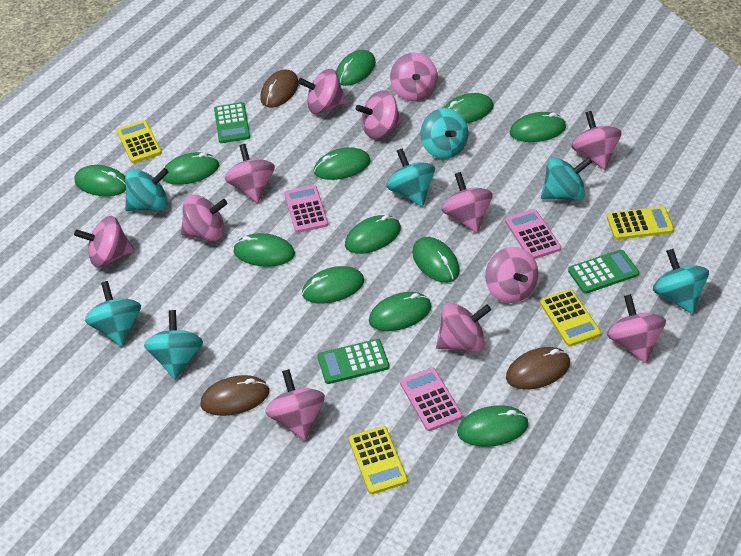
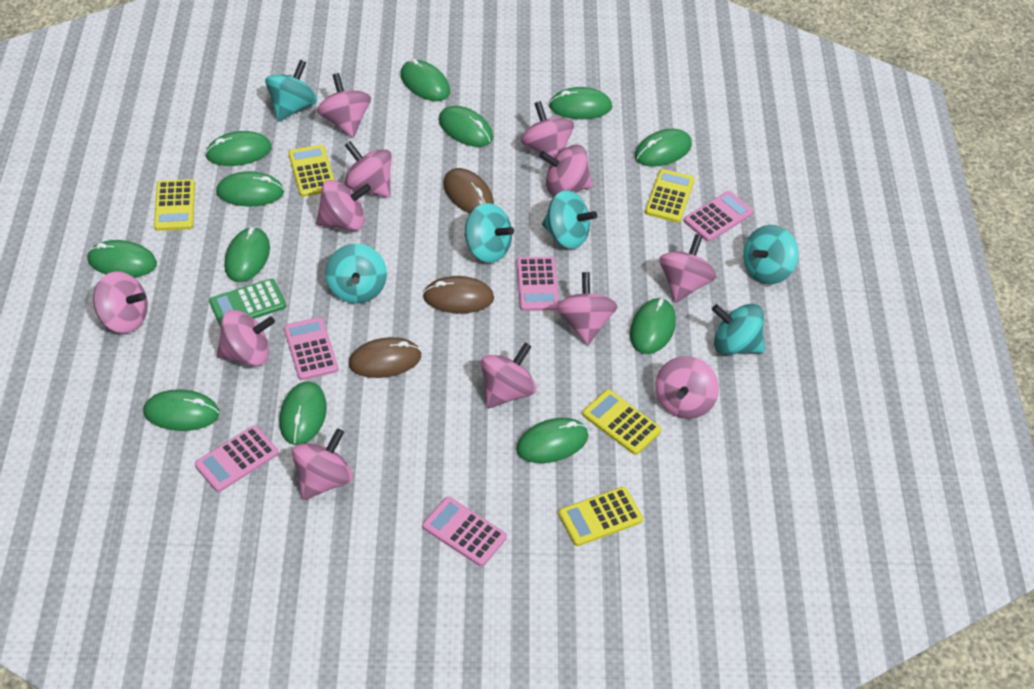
green calculator: 3 -> 1
pink calculator: 3 -> 5
turquoise spinning top: 7 -> 6
yellow calculator: 4 -> 5

